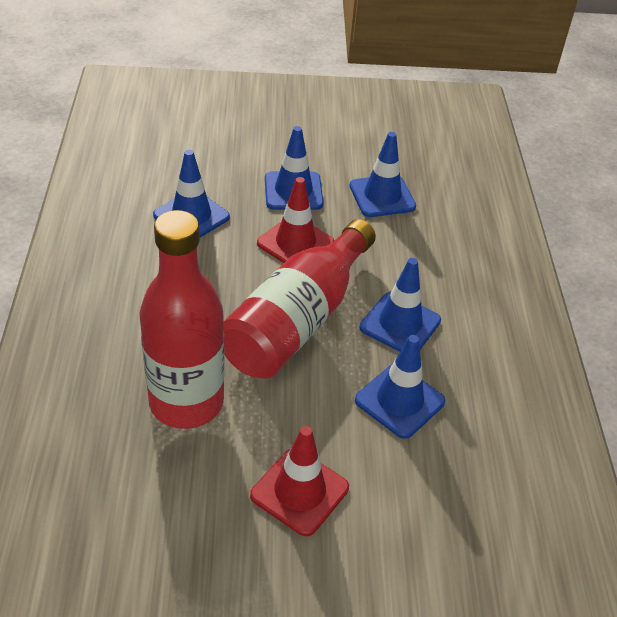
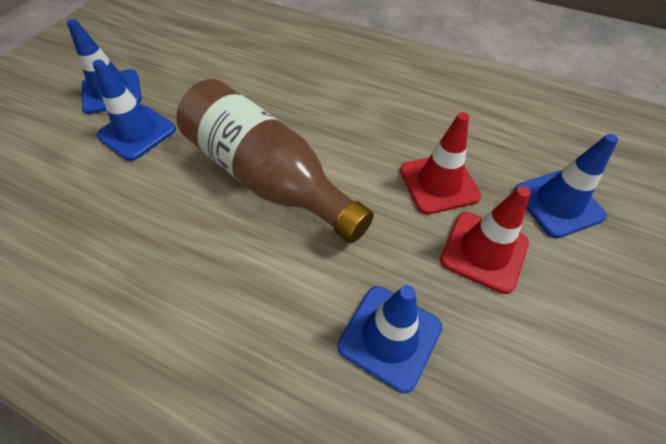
blue traffic cone: 5 -> 4
brown bottle: 0 -> 1
red bottle: 2 -> 0

